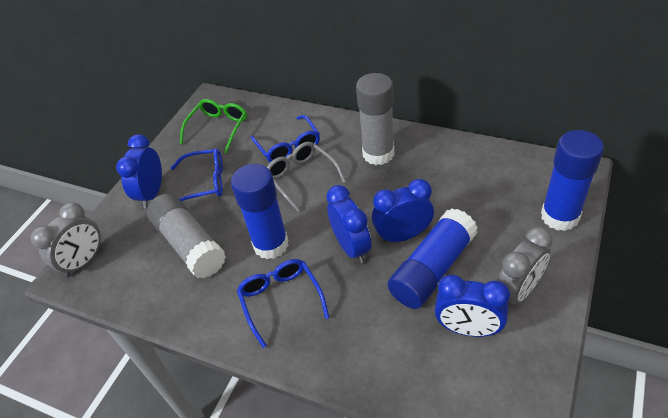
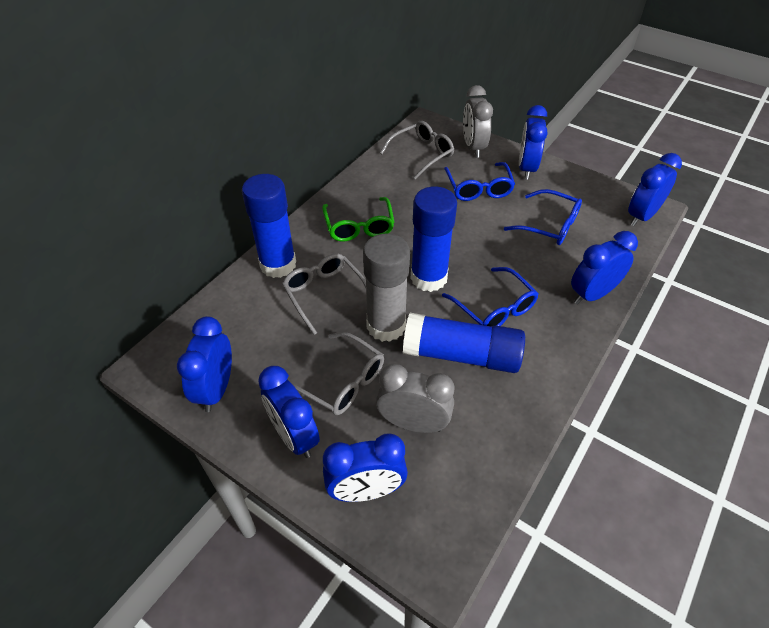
blue clock: 4 -> 6
grey glasses: 1 -> 3
grey glue stick: 2 -> 1

